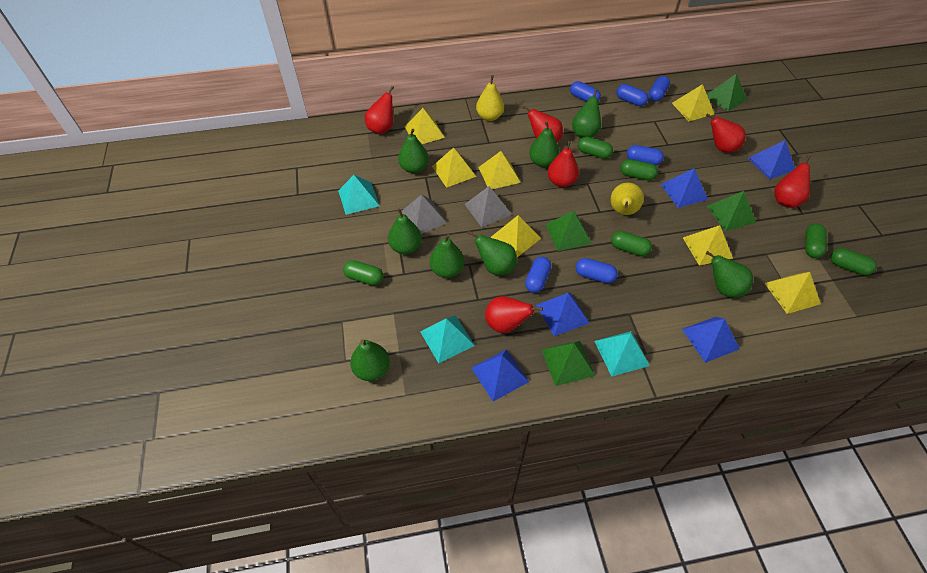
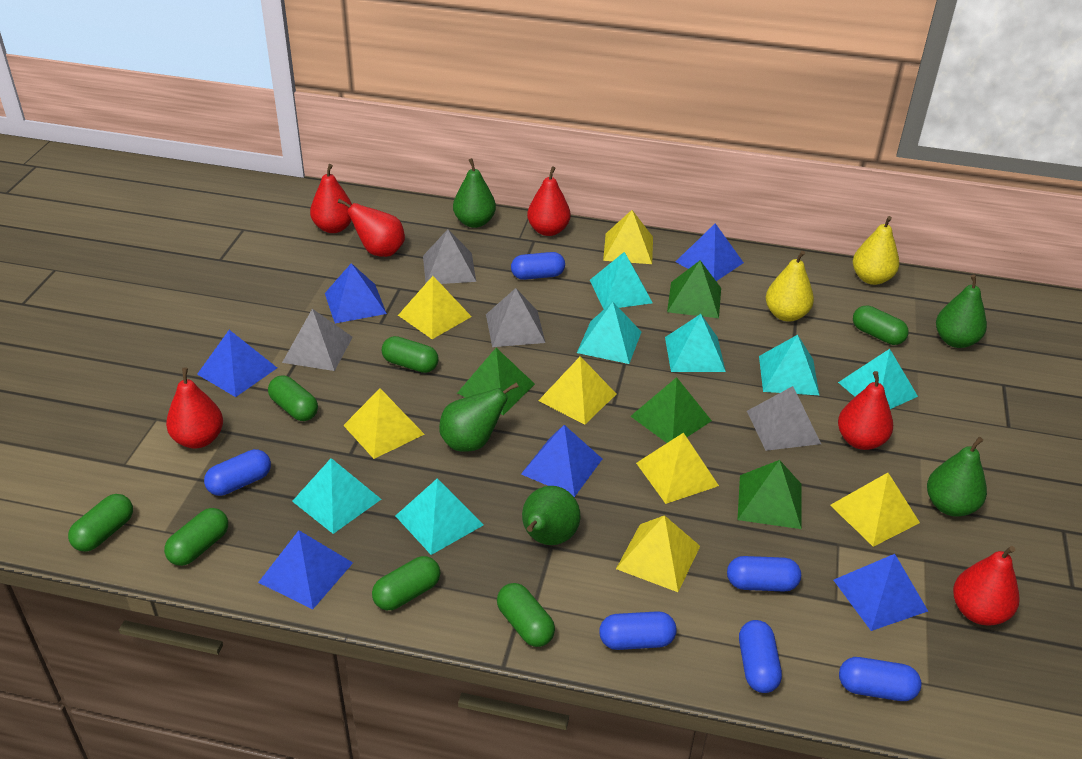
blue pyramid: 5 -> 6
green capsule: 6 -> 7
green pear: 8 -> 5
grey pyramid: 2 -> 4
turquoise pyramid: 3 -> 7

